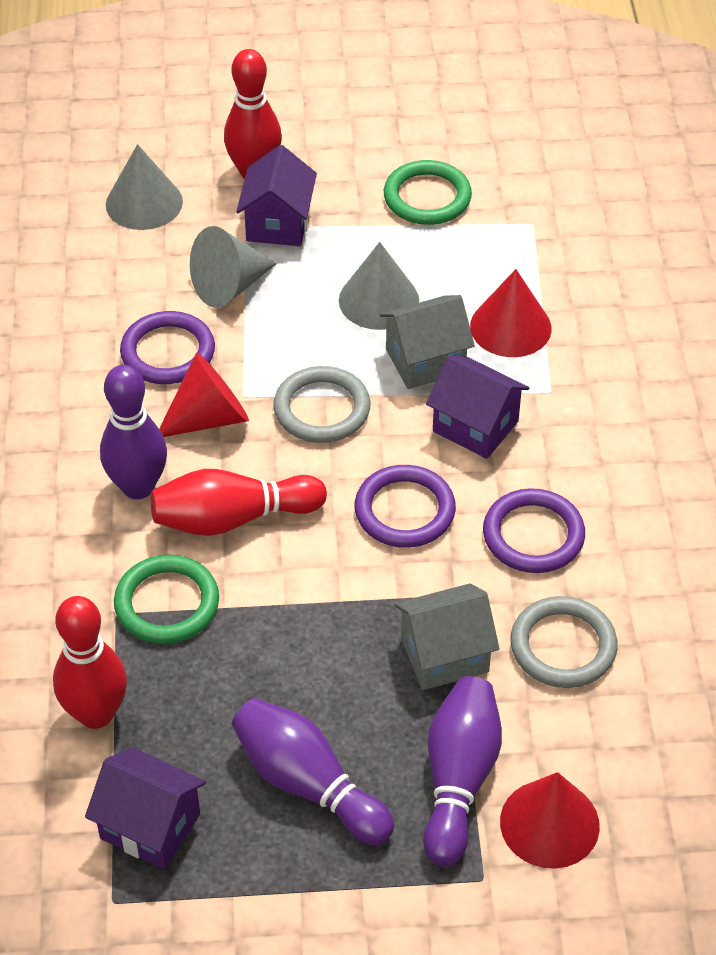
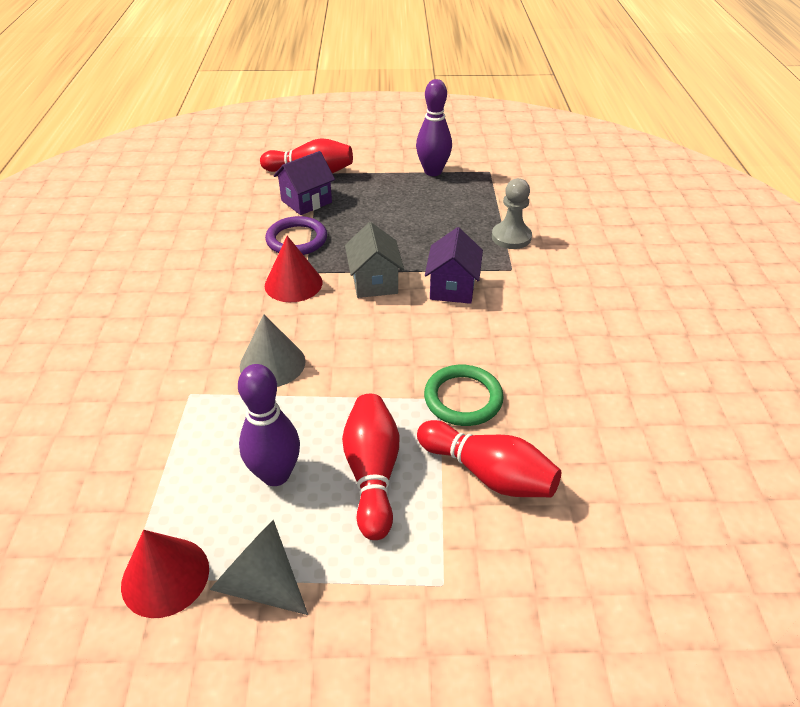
green ring: 2 -> 1
grey cone: 3 -> 2
grey house: 2 -> 1
grey pawn: 0 -> 1
grey ring: 2 -> 0
purple bowling pin: 3 -> 2
purple house: 3 -> 2
purple ring: 3 -> 1
red cone: 3 -> 2

